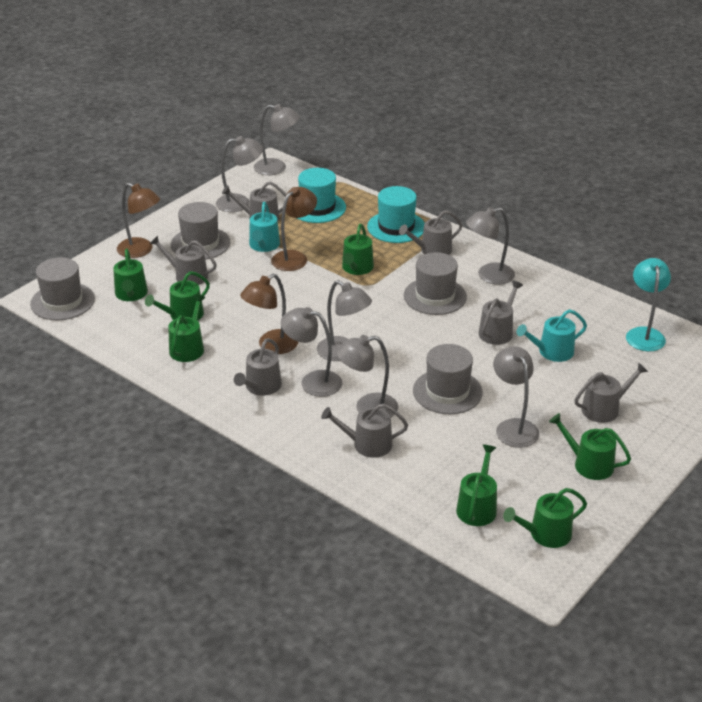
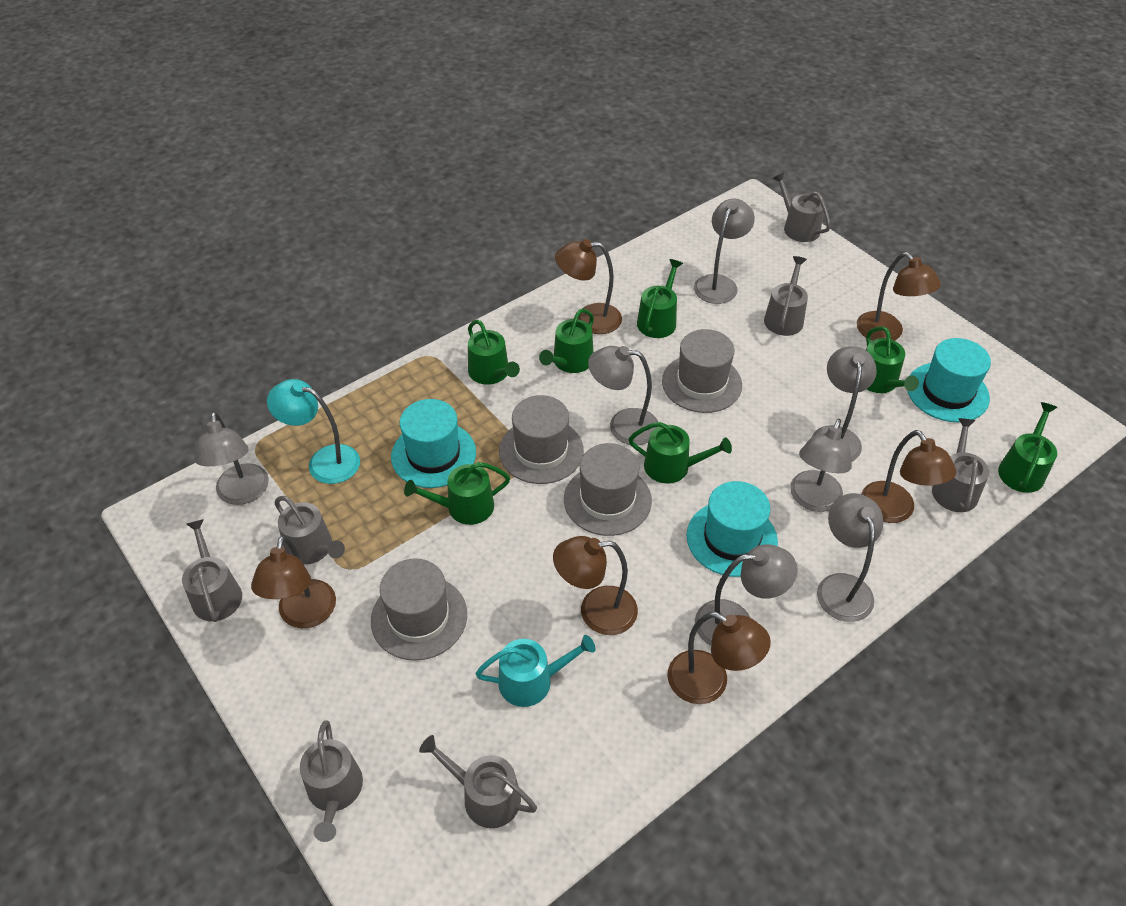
brown lamp: 3 -> 6
turquoise hat: 2 -> 3
turquoise watering can: 2 -> 1

